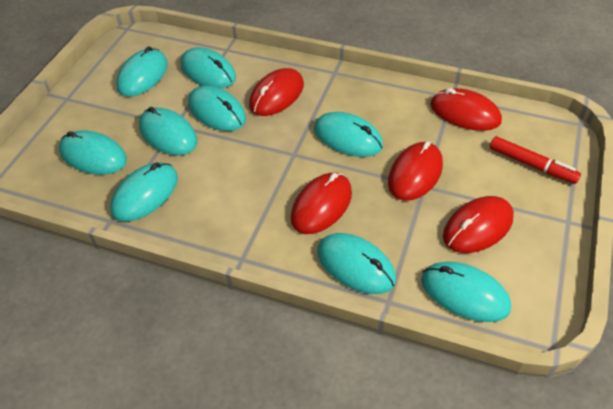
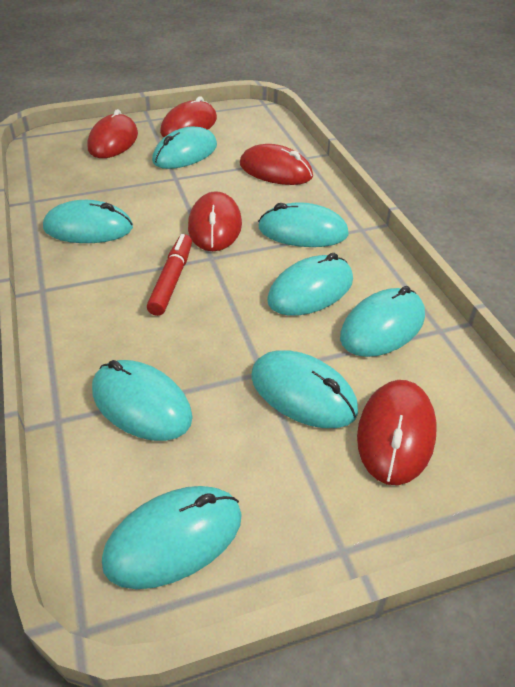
turquoise mouse: 9 -> 8

